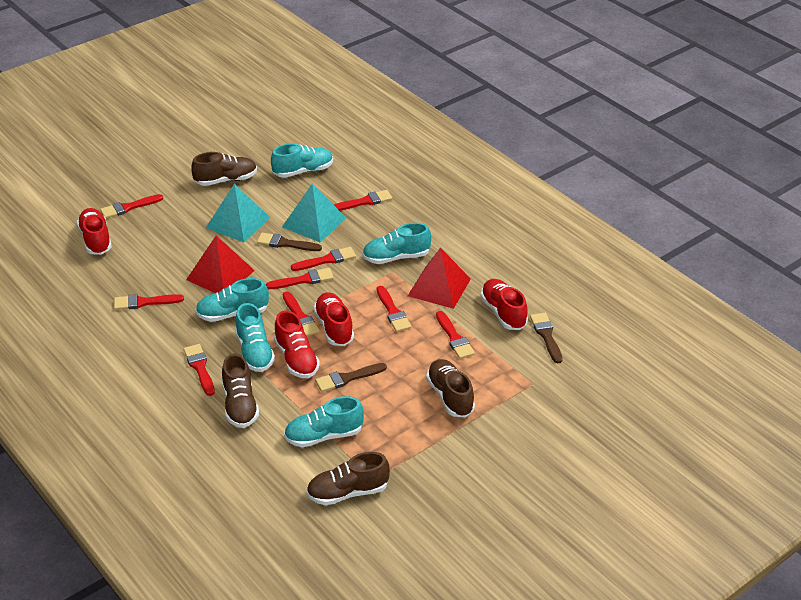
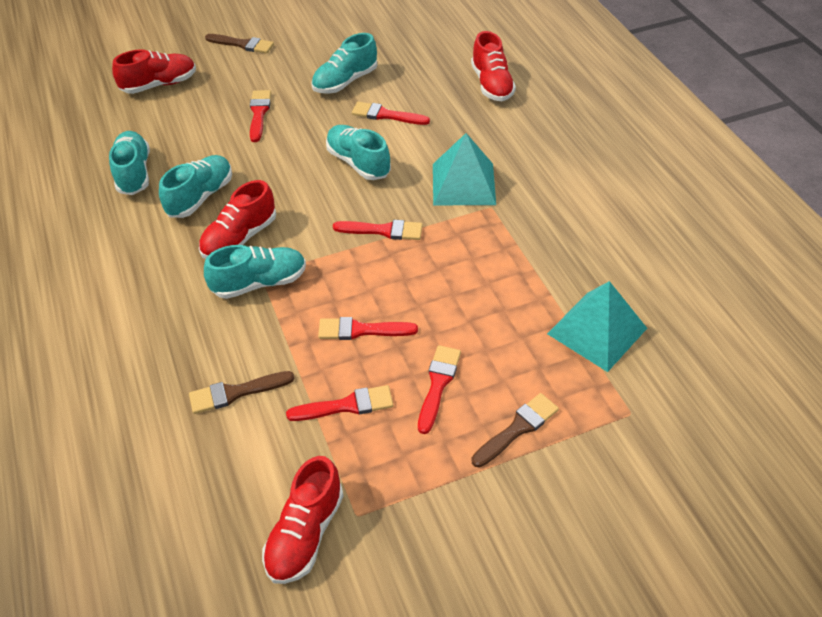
brown shoe: 4 -> 0
red brush: 9 -> 6
red pyramid: 2 -> 0

